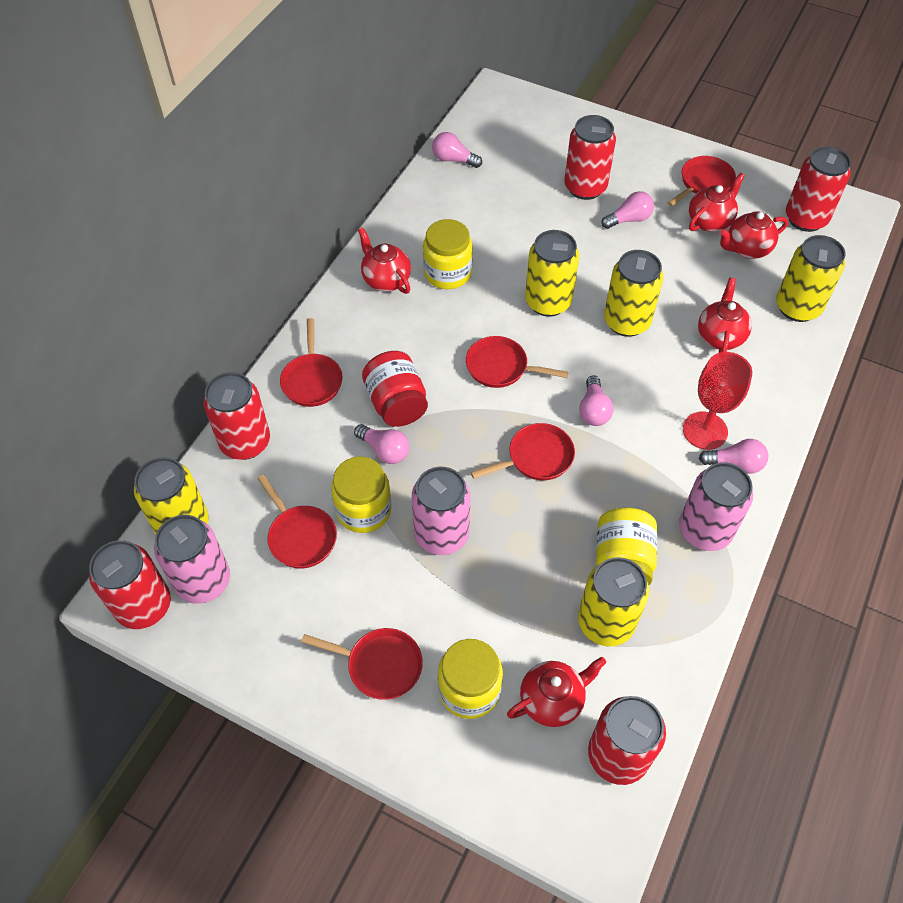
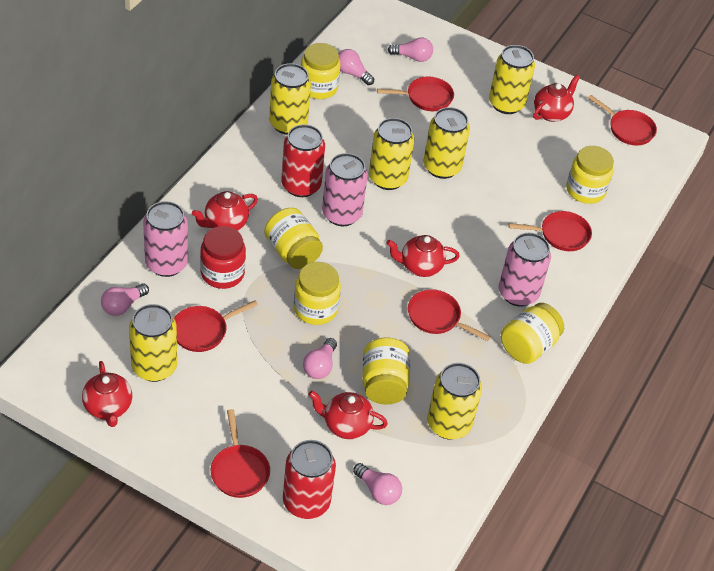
red can: 5 -> 2
red goblet: 1 -> 0
yellow can: 5 -> 6
yellow jar: 4 -> 6

